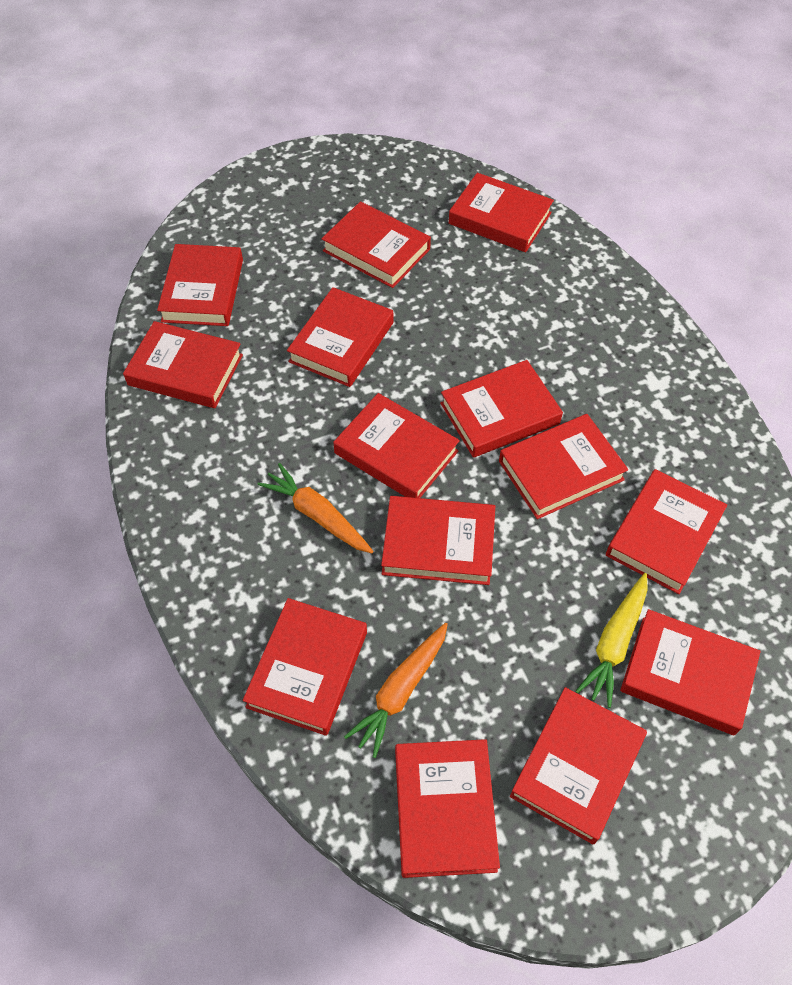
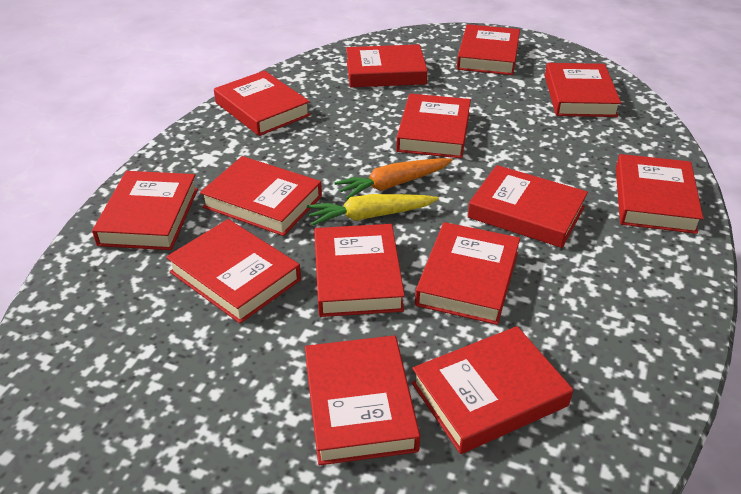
orange carrot: 2 -> 1

